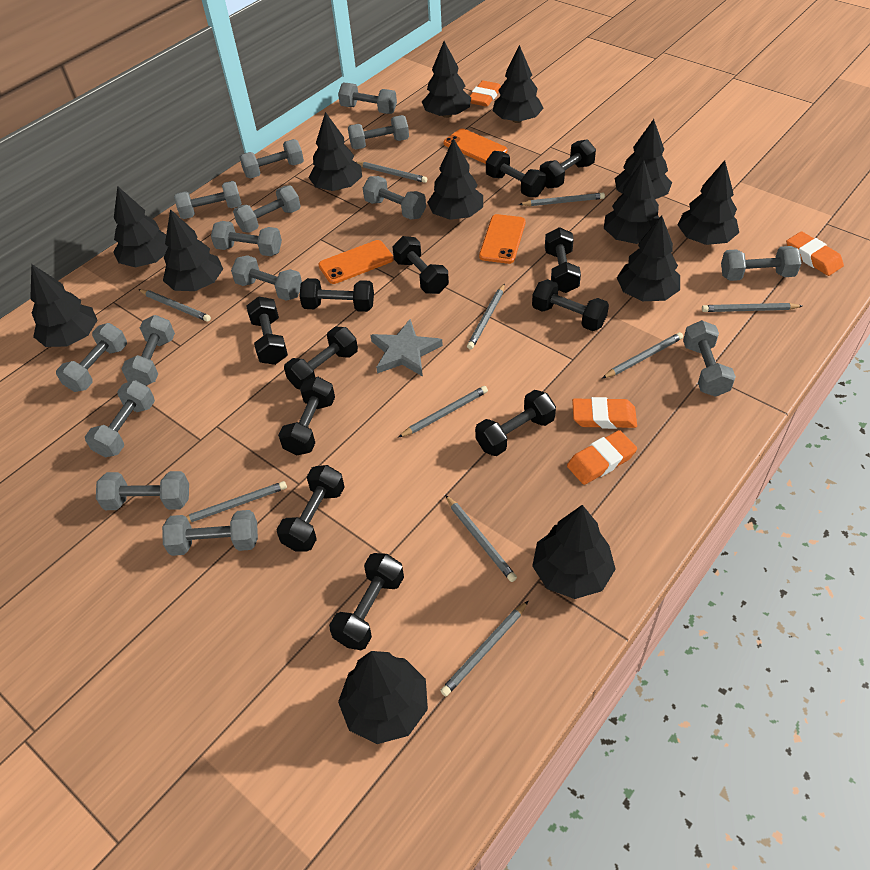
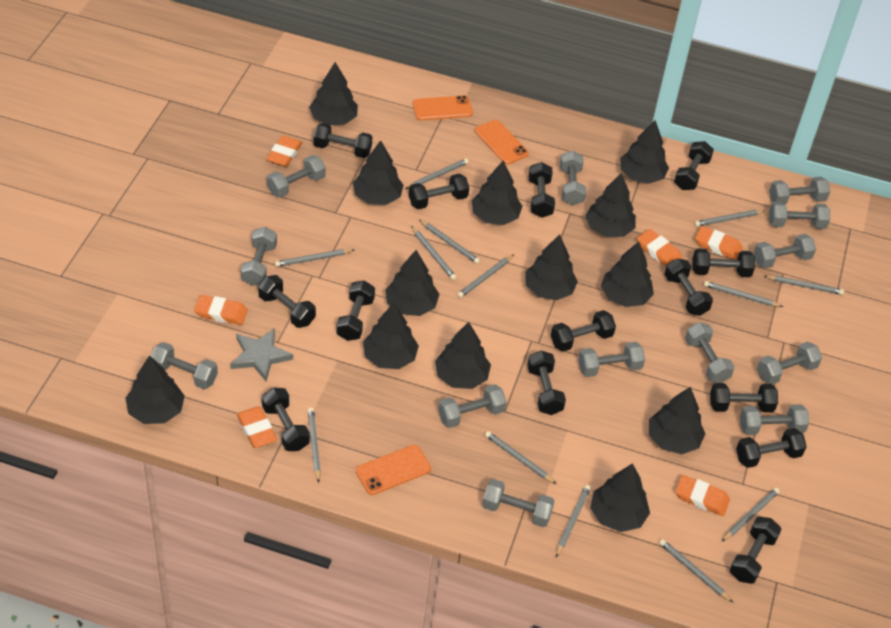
black dumbbell: 12 -> 14
grey dumbbell: 15 -> 13
grey pencil: 10 -> 13
orange eraser: 4 -> 6

